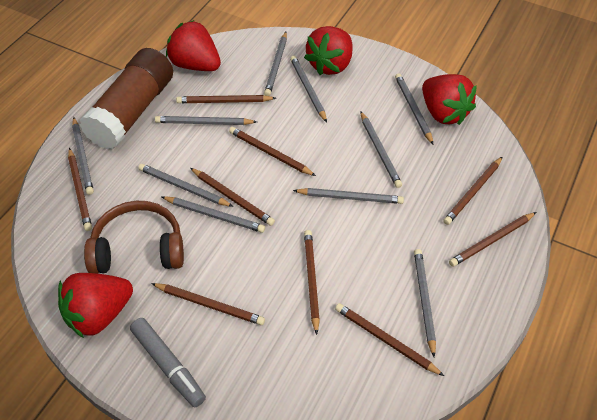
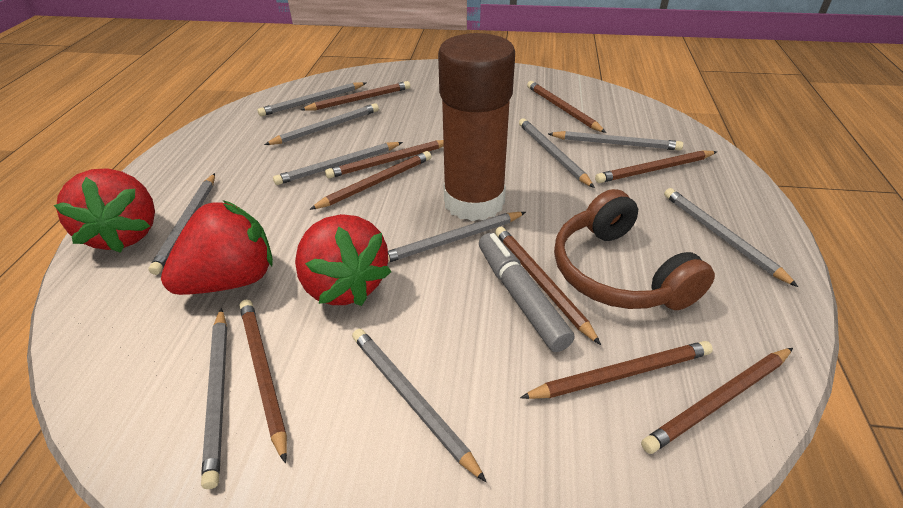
red strawberry: 4 -> 3

